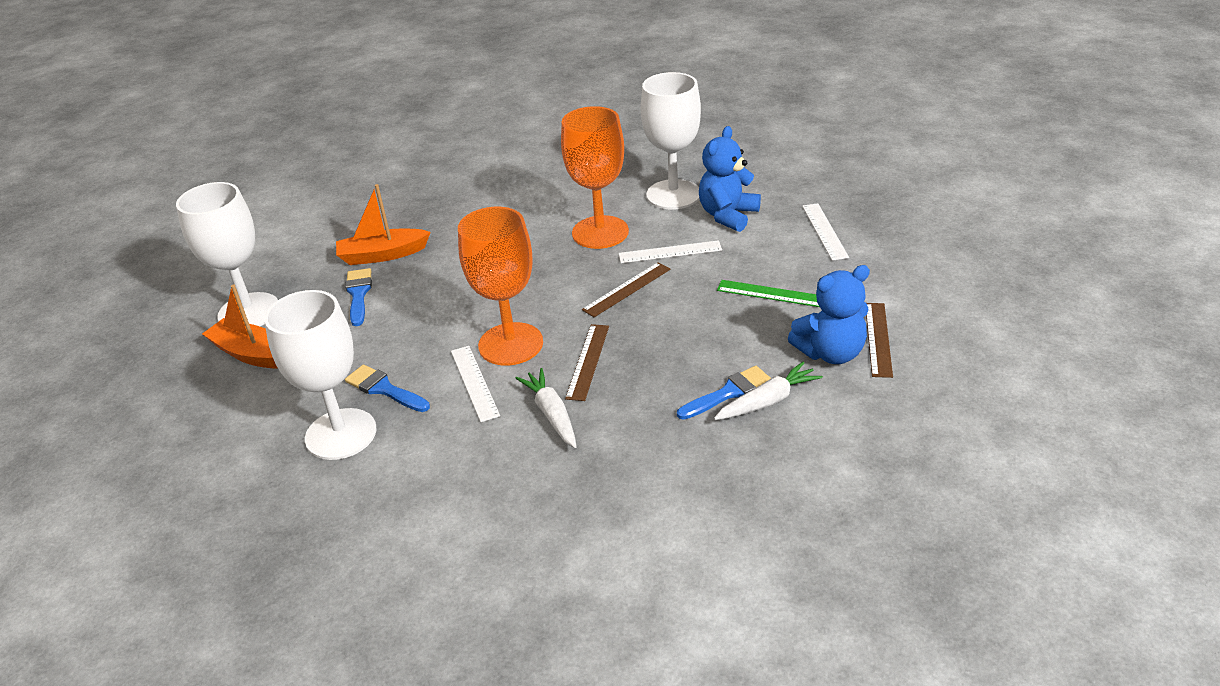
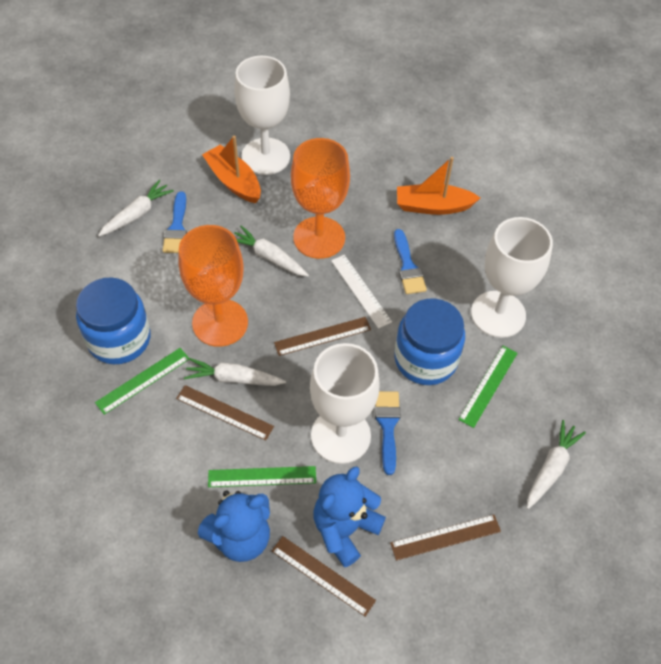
blue jar: 0 -> 2
brown ruler: 3 -> 4
green ruler: 1 -> 3
white carrot: 2 -> 4
white ruler: 3 -> 1

